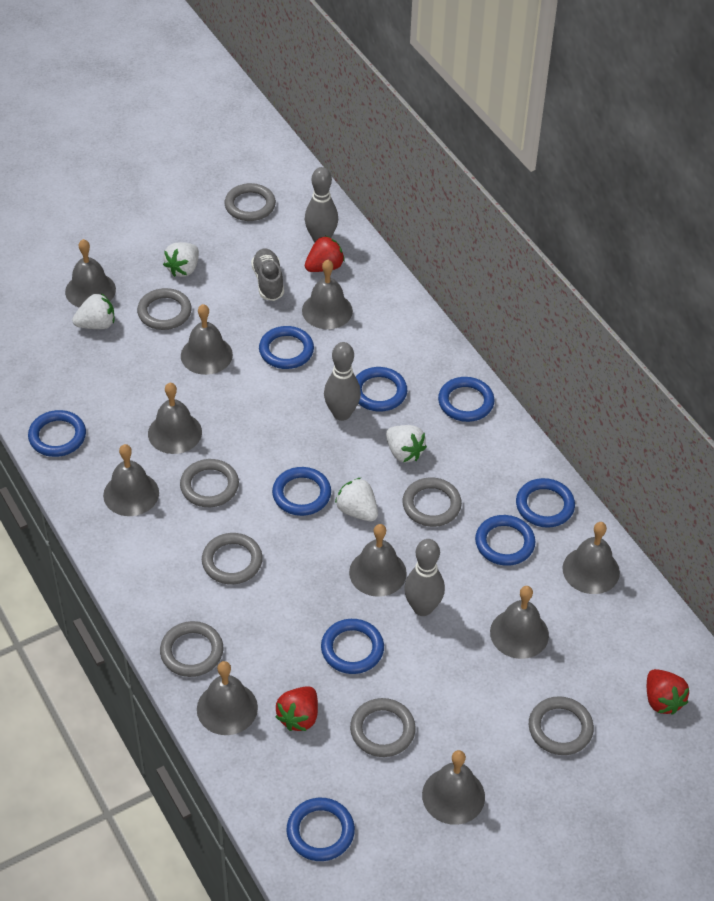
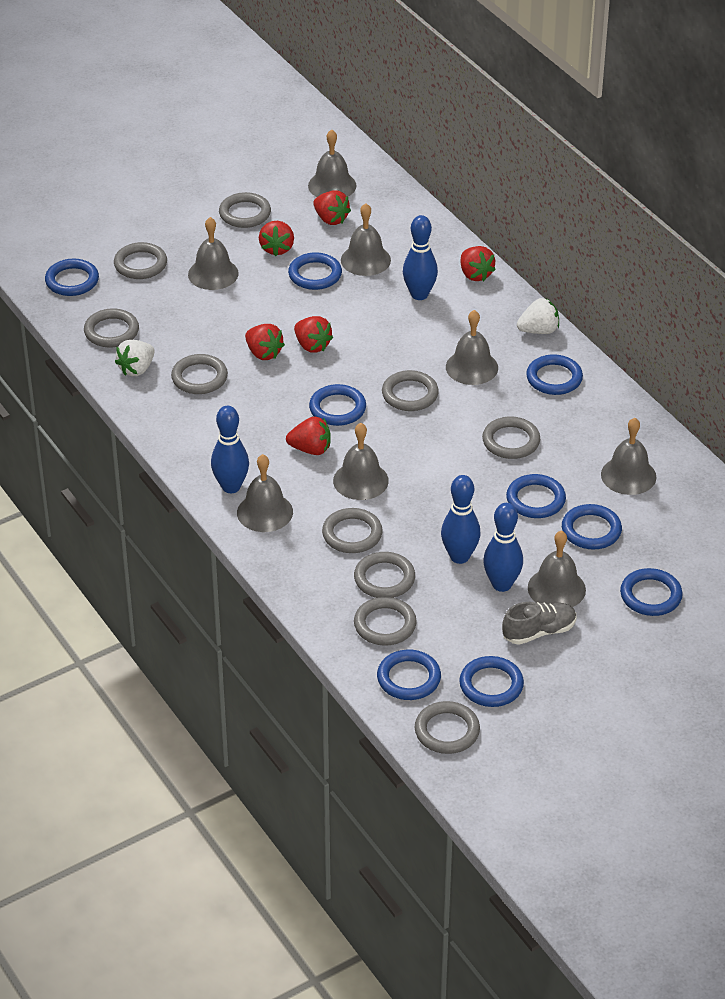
blue bowling pin: 0 -> 4
grey bell: 10 -> 8
grey bowling pin: 3 -> 0
grey ring: 8 -> 10
red strawberry: 3 -> 6
white strawberry: 4 -> 2

